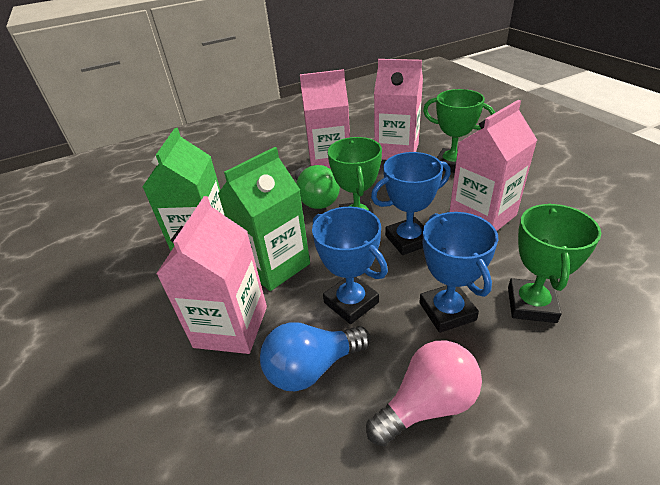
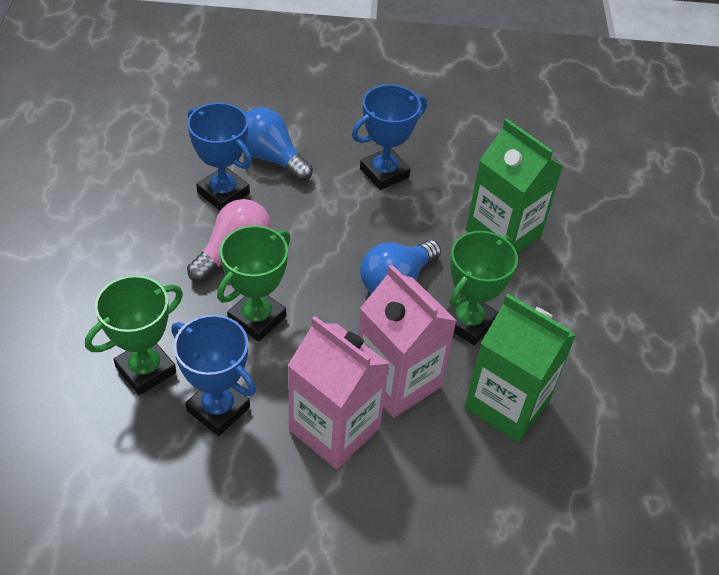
blue light bulb: 1 -> 2
green light bulb: 1 -> 0
pink carton: 4 -> 2

